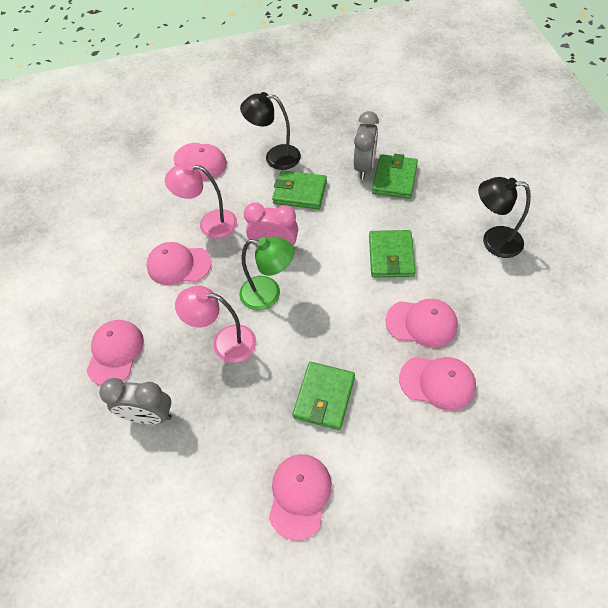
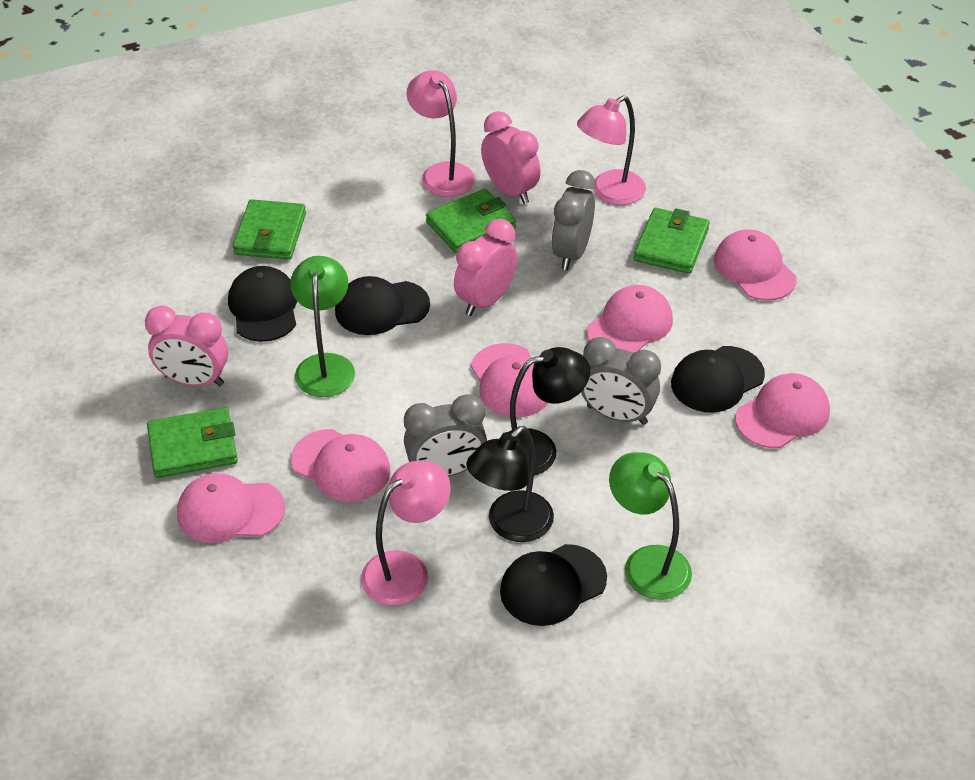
black cap: 0 -> 4
green lamp: 1 -> 2
grey clock: 2 -> 3
pink clock: 1 -> 3
pink lamp: 2 -> 3

